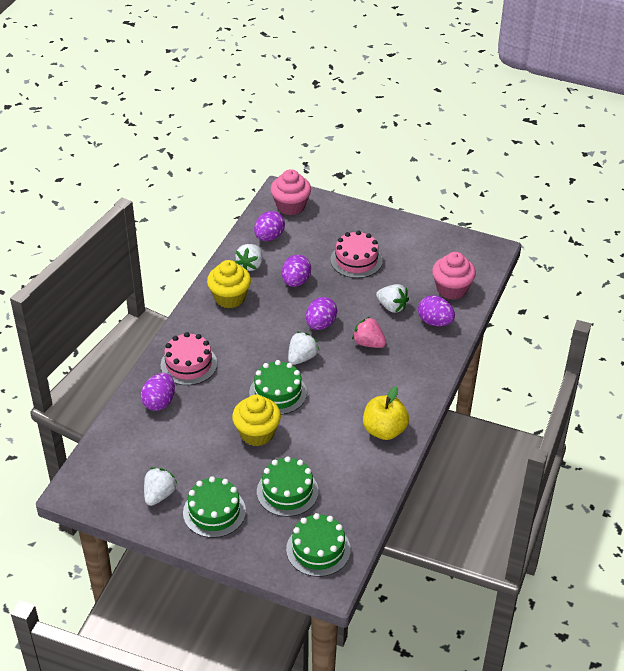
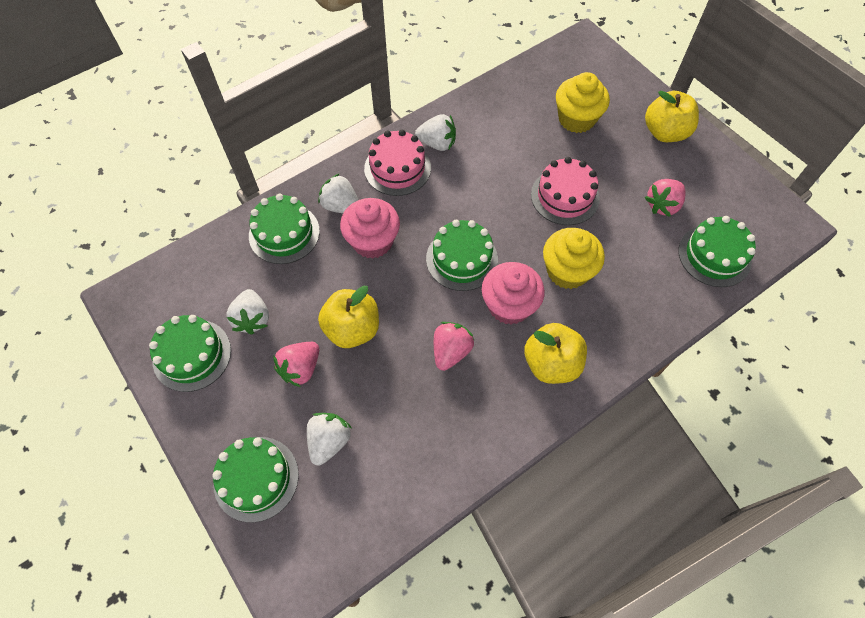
green cake: 4 -> 5
pink strawberry: 1 -> 3
purple egg: 5 -> 0
yellow apple: 1 -> 3

